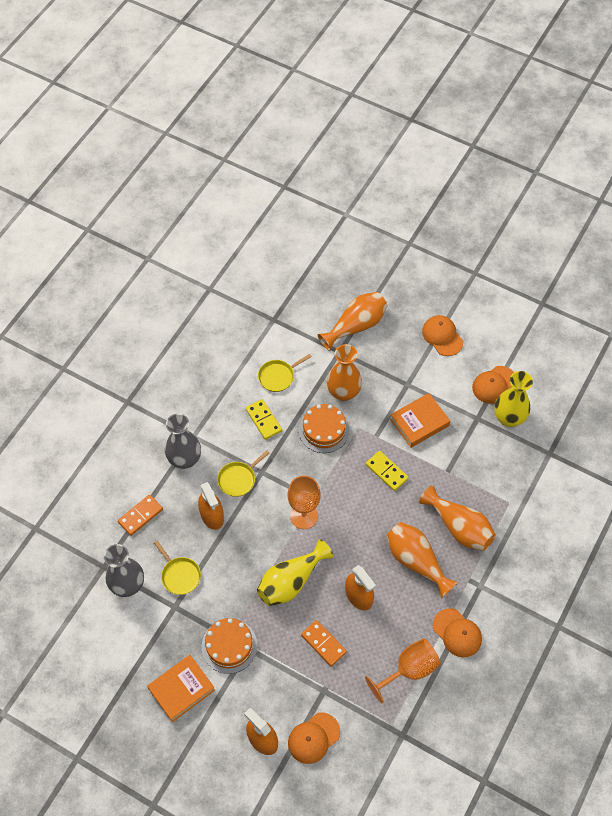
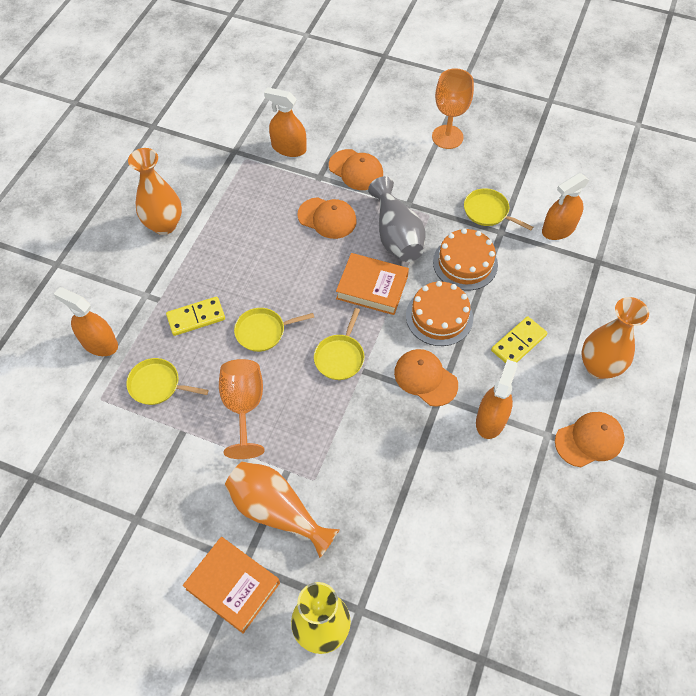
grey vase: 2 -> 1
orange domino: 2 -> 0
orange spray bottle: 3 -> 4
orange vase: 4 -> 3
yellow pan: 3 -> 4
yellow vase: 2 -> 1

